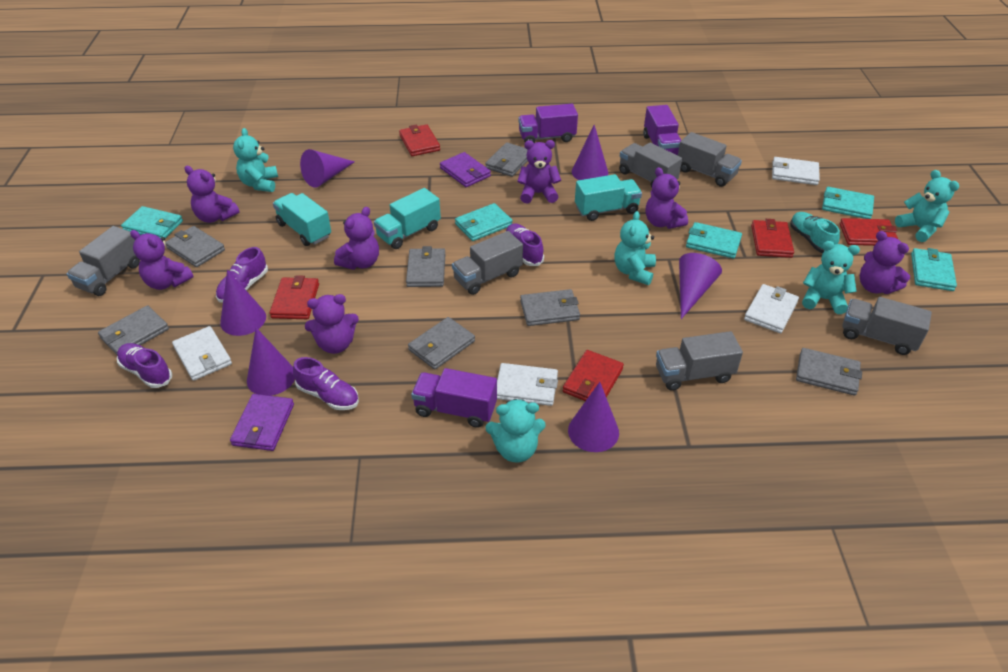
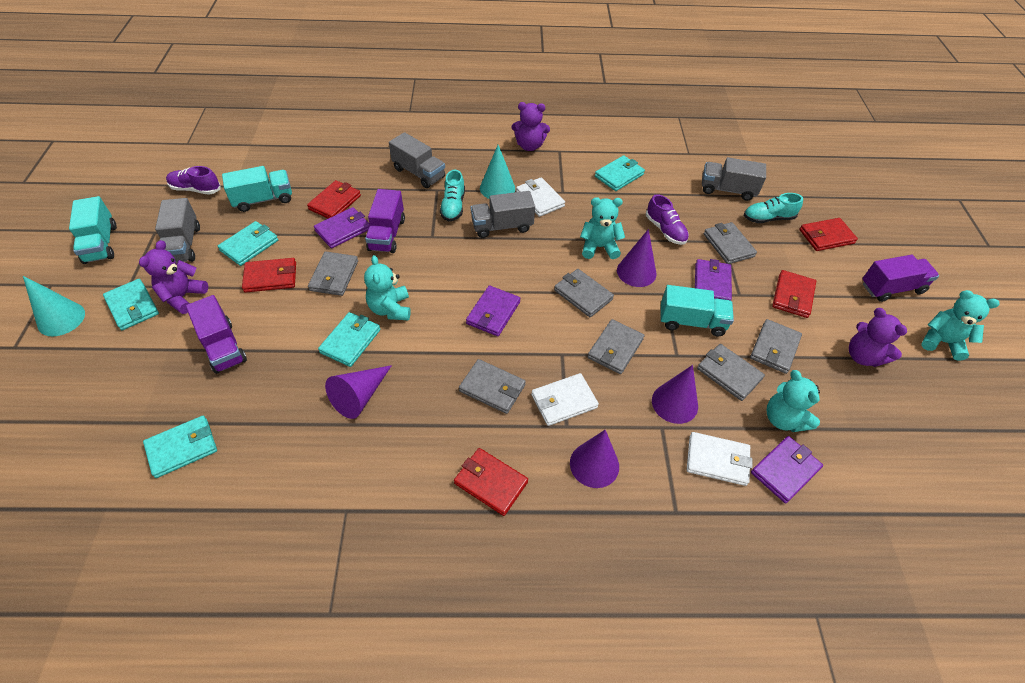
grey truck: 6 -> 4
purple cone: 6 -> 4
purple shoe: 4 -> 2
purple teddy bear: 7 -> 3
purple wallet: 2 -> 4
turquoise cone: 0 -> 2
turquoise shoe: 1 -> 2
turquoise teddy bear: 5 -> 4
white wallet: 4 -> 3

